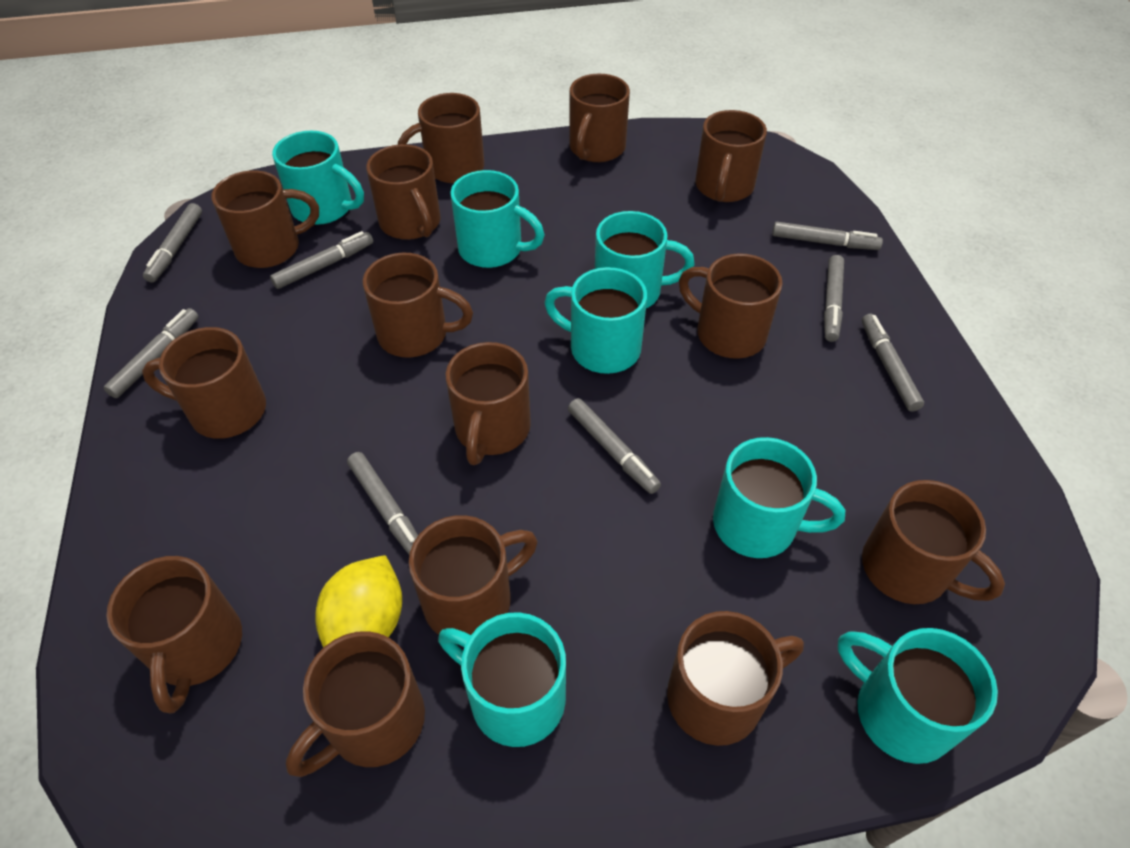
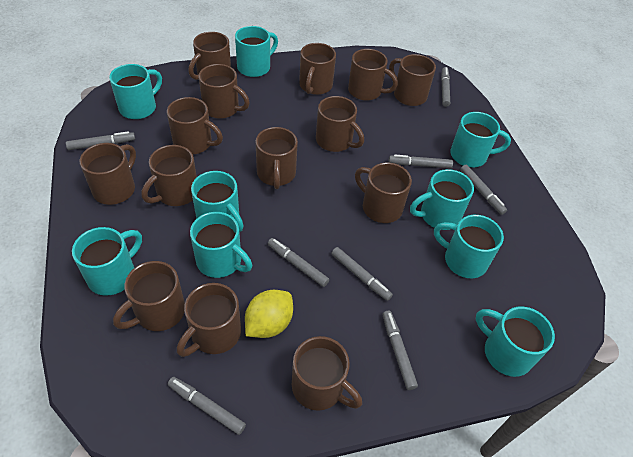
turquoise mug: 7 -> 9

